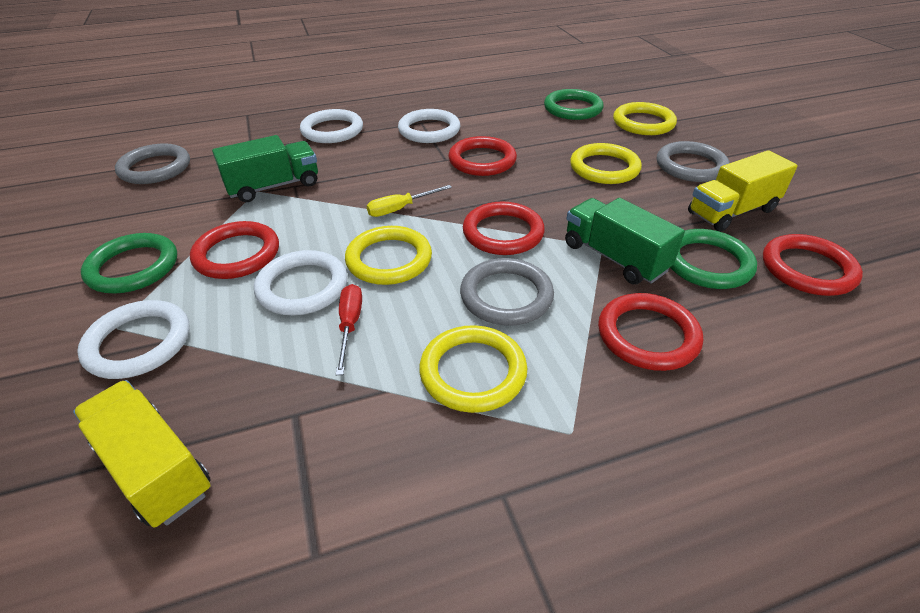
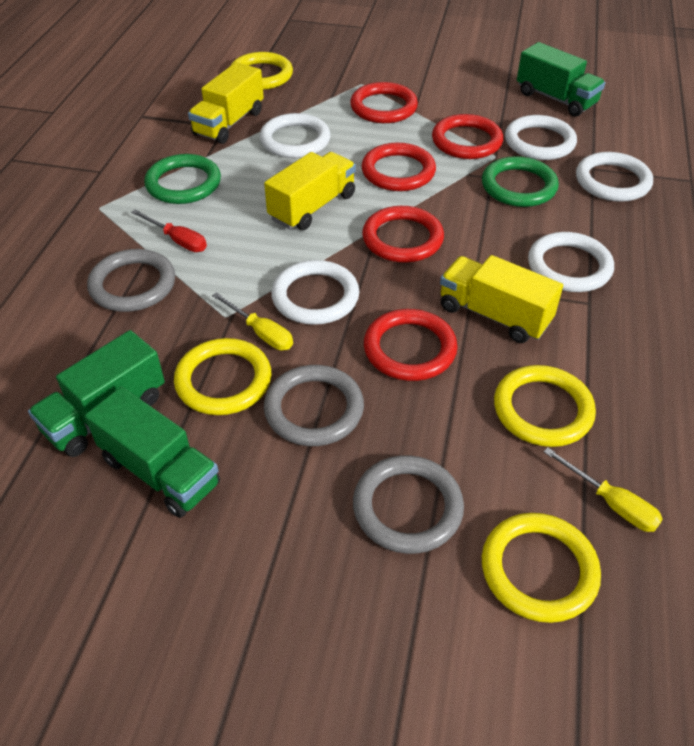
green ring: 3 -> 2
green truck: 2 -> 3
white ring: 4 -> 5
yellow screwdriver: 1 -> 2
yellow truck: 2 -> 3

